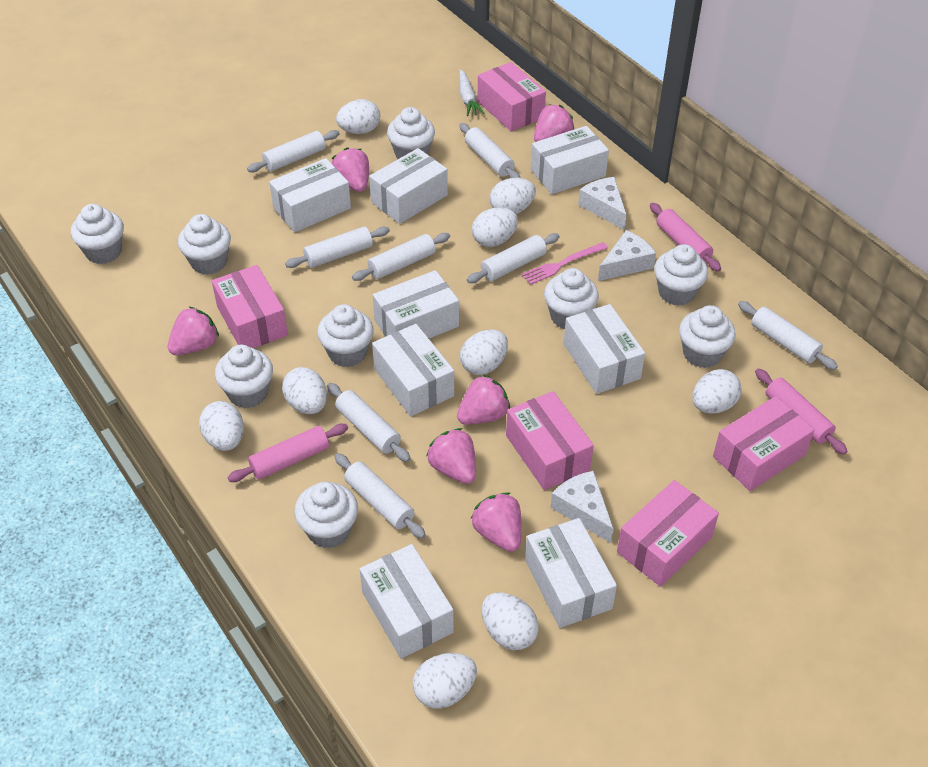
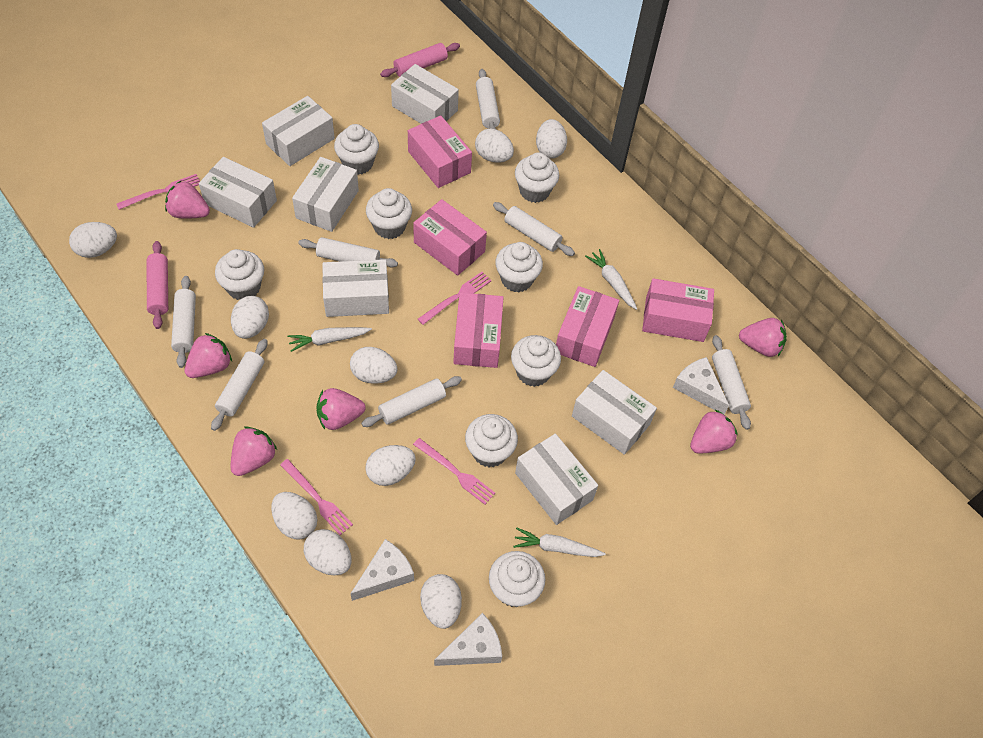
pink fork: 1 -> 4
pink rolling pin: 3 -> 2
white box: 8 -> 7
white carrot: 1 -> 3
white cupcake: 9 -> 8
white rolling pin: 8 -> 7

